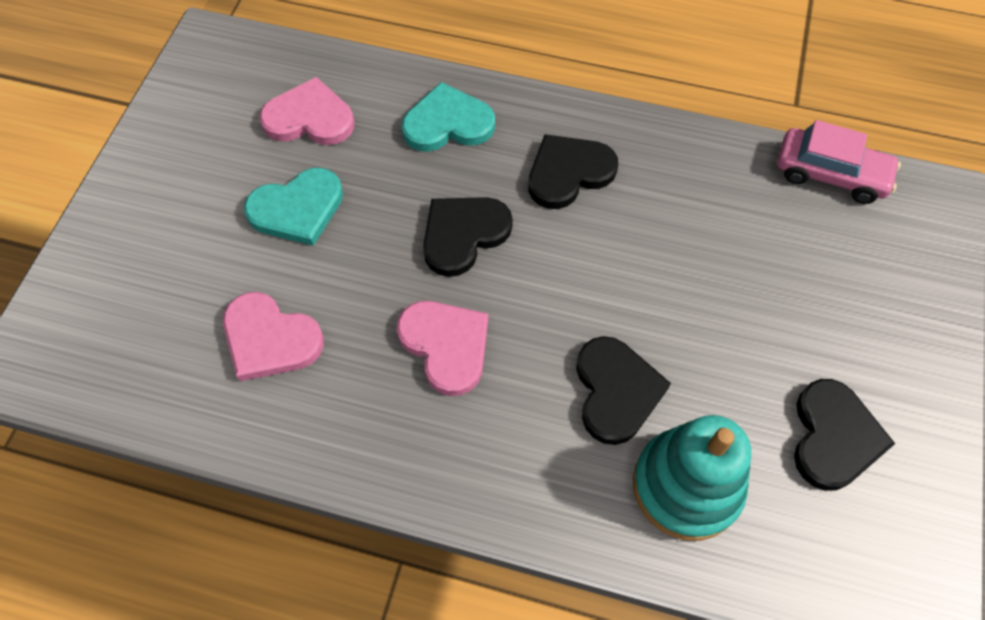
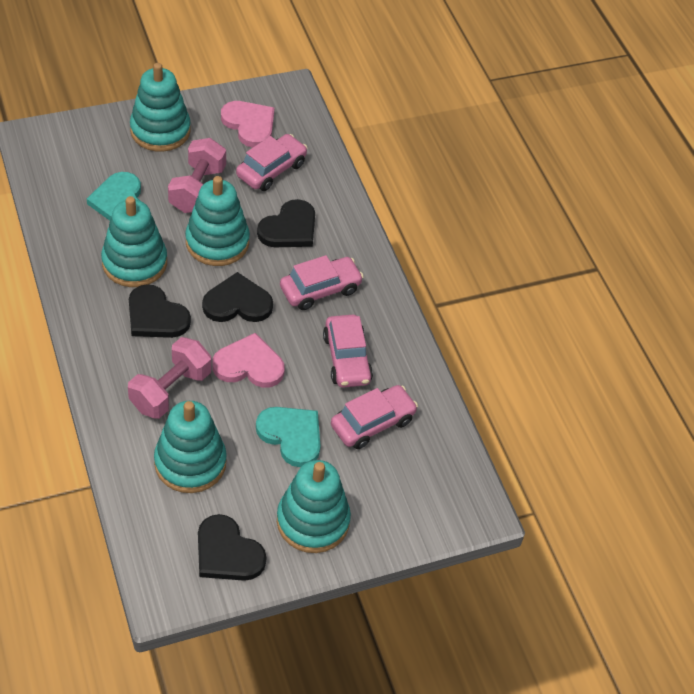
pink car: 1 -> 4
pink dumbbell: 0 -> 2
pink heart: 3 -> 2
turquoise stacking toy: 1 -> 5

